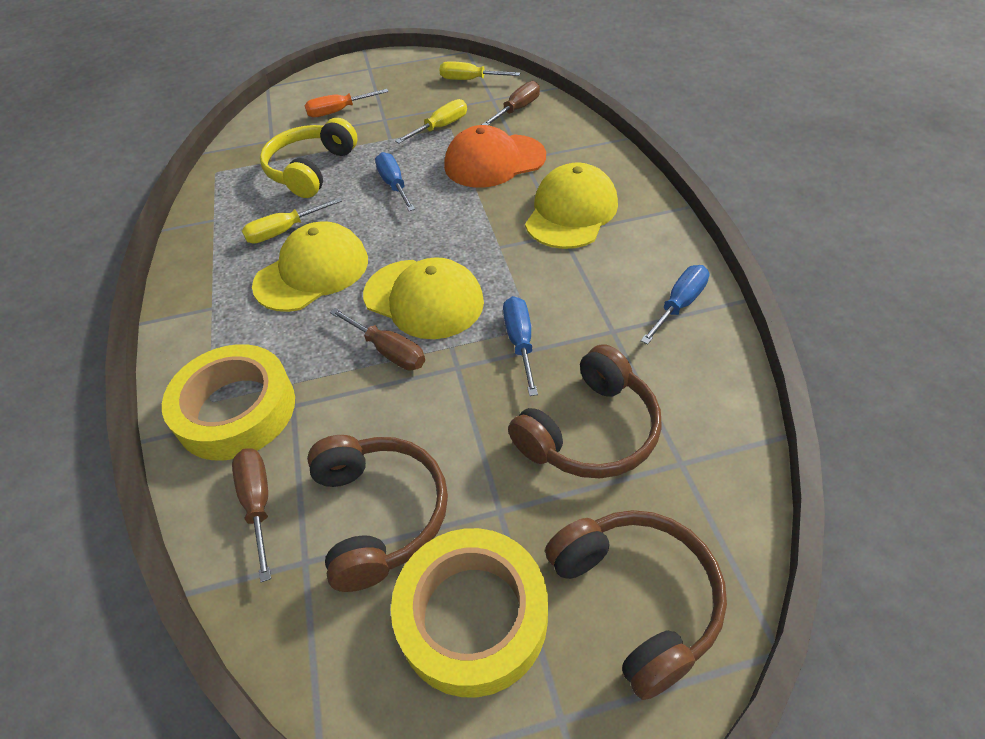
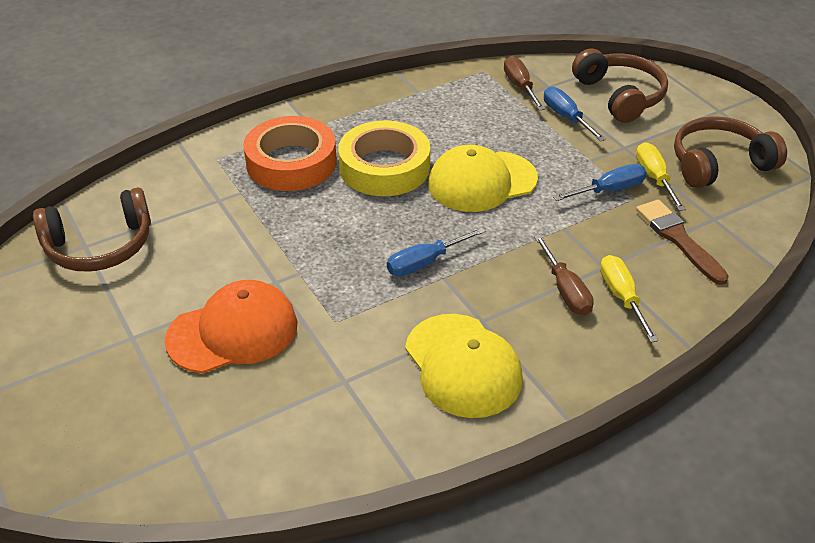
brown brush: 0 -> 1
brown screwdriver: 3 -> 2
orange screwdriver: 1 -> 0
orange tape: 0 -> 1
yellow cap: 3 -> 2
yellow headphones: 1 -> 0
yellow screwdriver: 3 -> 2
yellow tape: 2 -> 1

